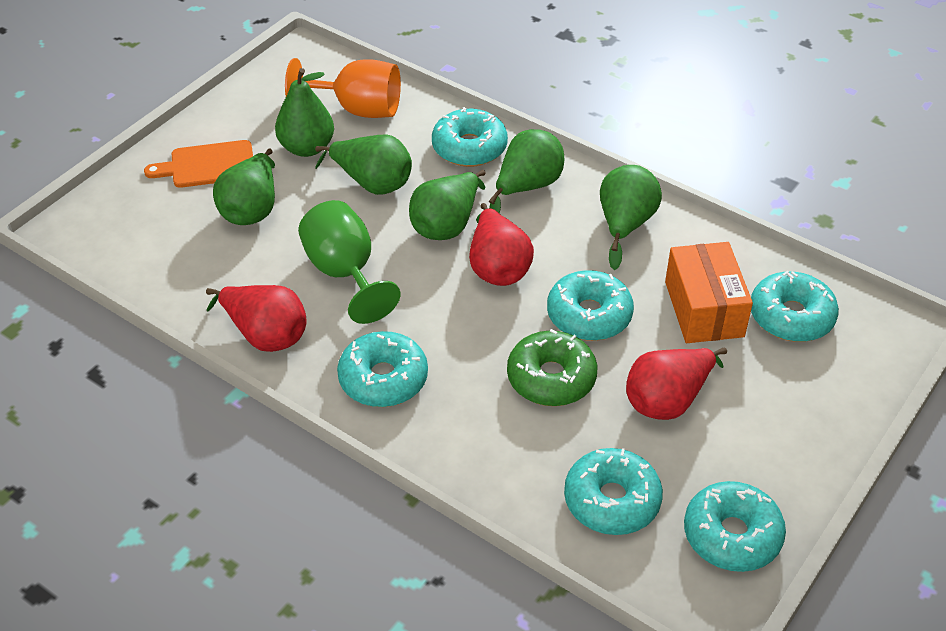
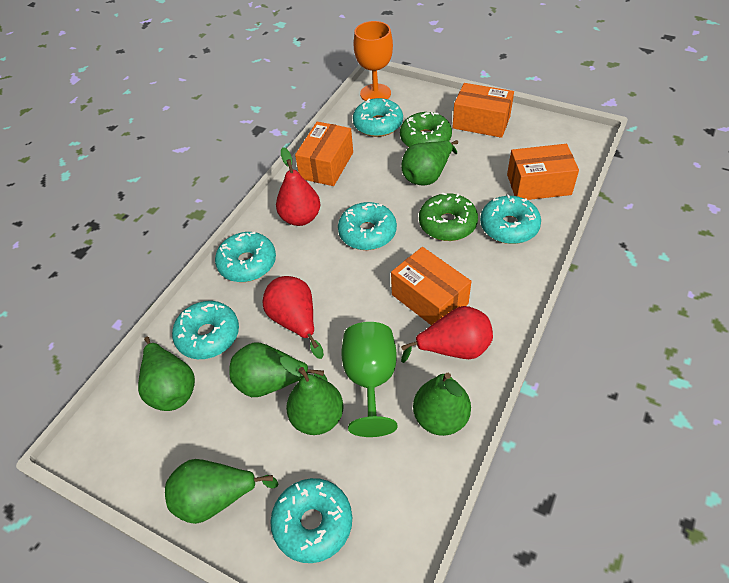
green donut: 1 -> 2
orange box: 1 -> 4
orange cutting board: 1 -> 0

